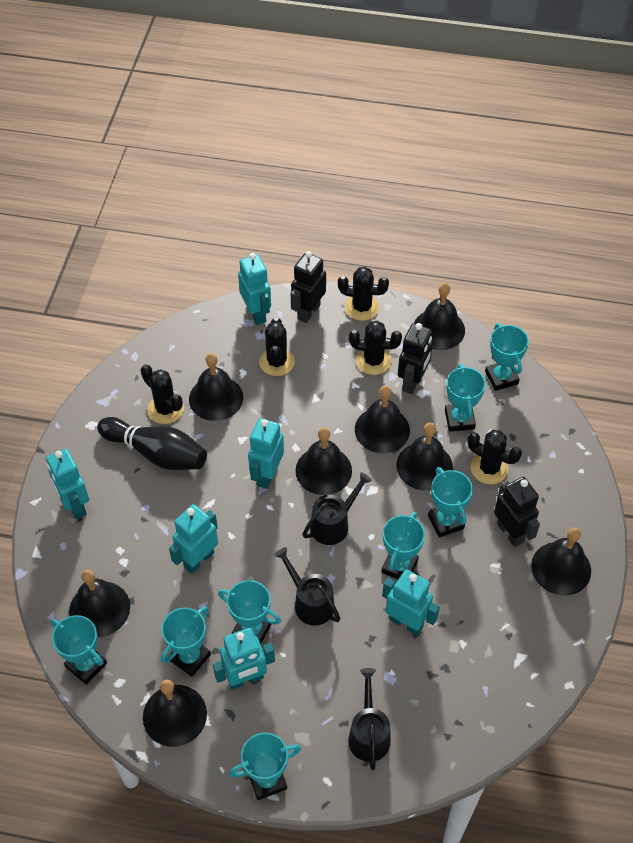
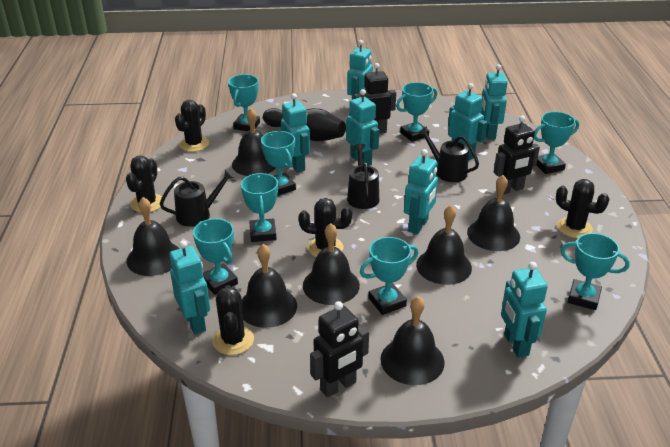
black bell: 8 -> 7
turquoise robot: 6 -> 8

